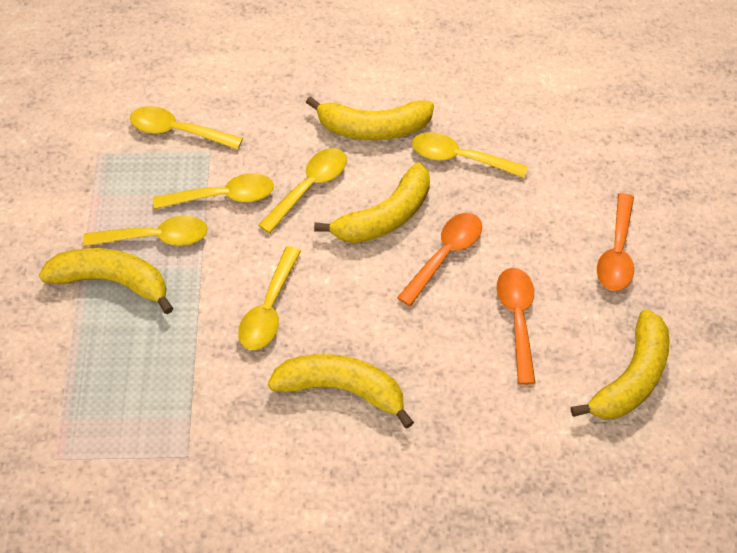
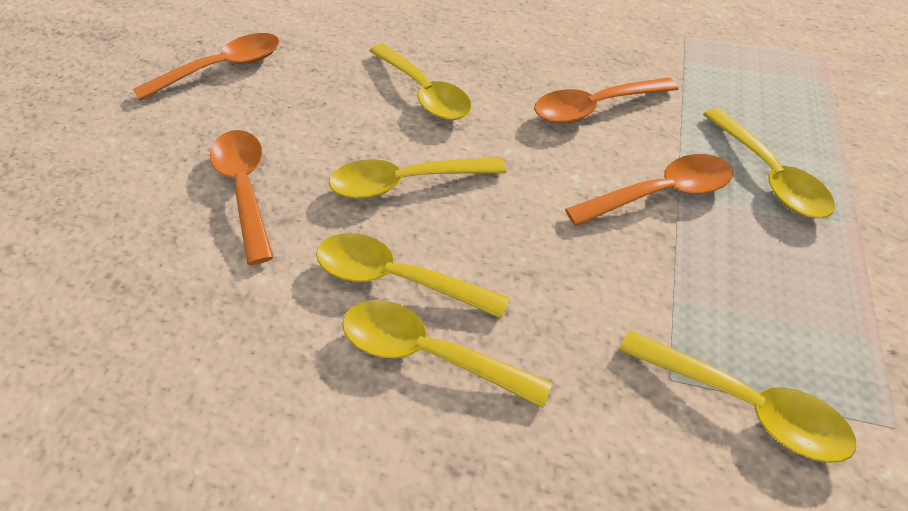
orange spoon: 3 -> 4
yellow banana: 5 -> 0

